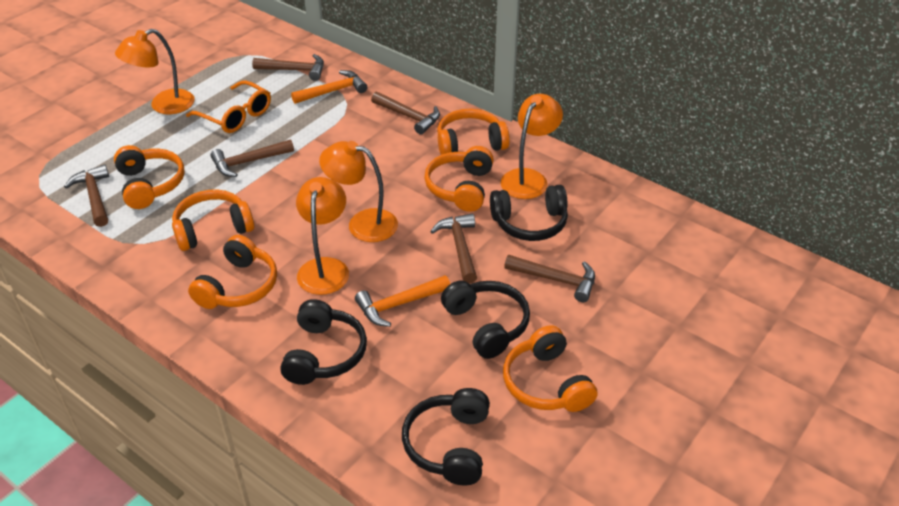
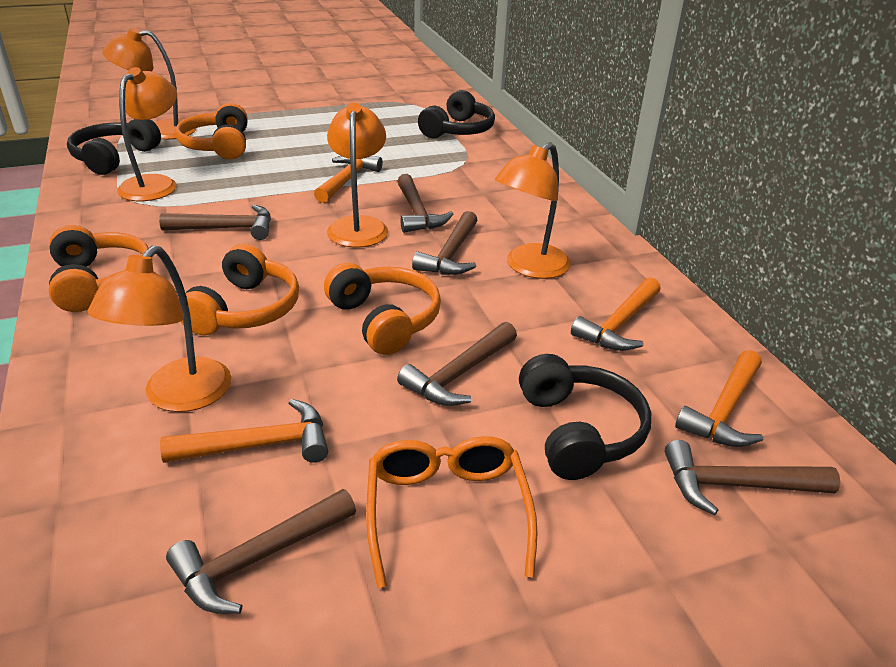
black headphones: 4 -> 3
orange hammer: 2 -> 4
orange headphones: 6 -> 4
orange lamp: 4 -> 5

